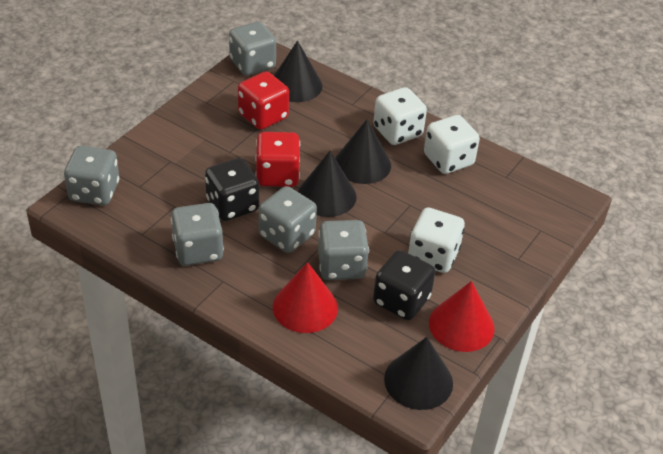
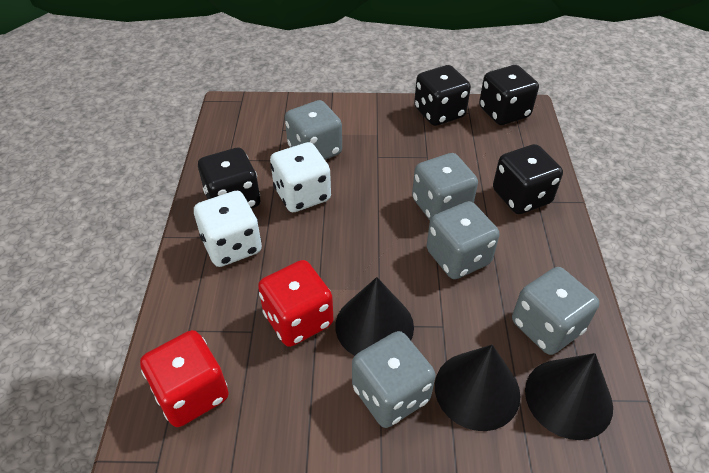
black cone: 4 -> 3
black dice: 2 -> 4
red cone: 2 -> 0
white dice: 3 -> 2

